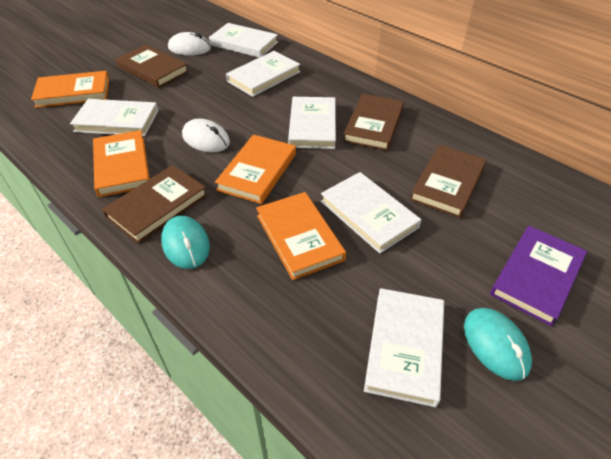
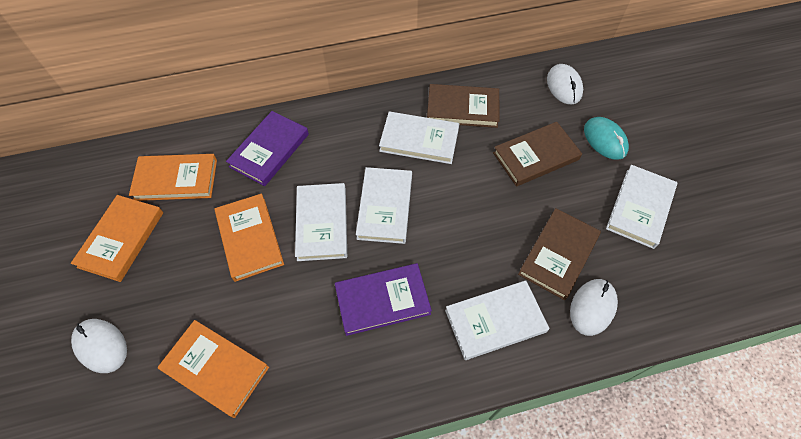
brown book: 4 -> 3
purple book: 1 -> 2
turquoise mouse: 2 -> 1
white book: 6 -> 5
white mouse: 2 -> 3

